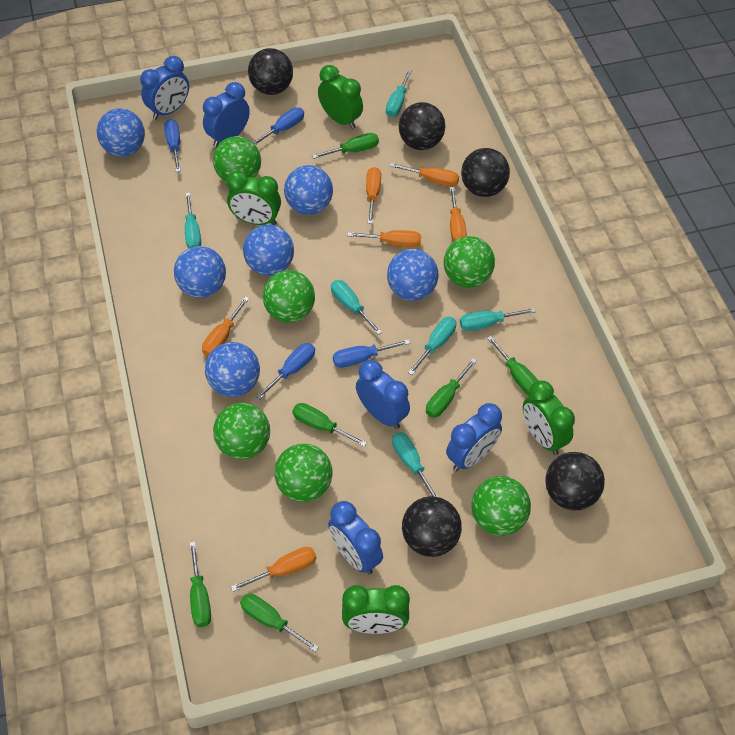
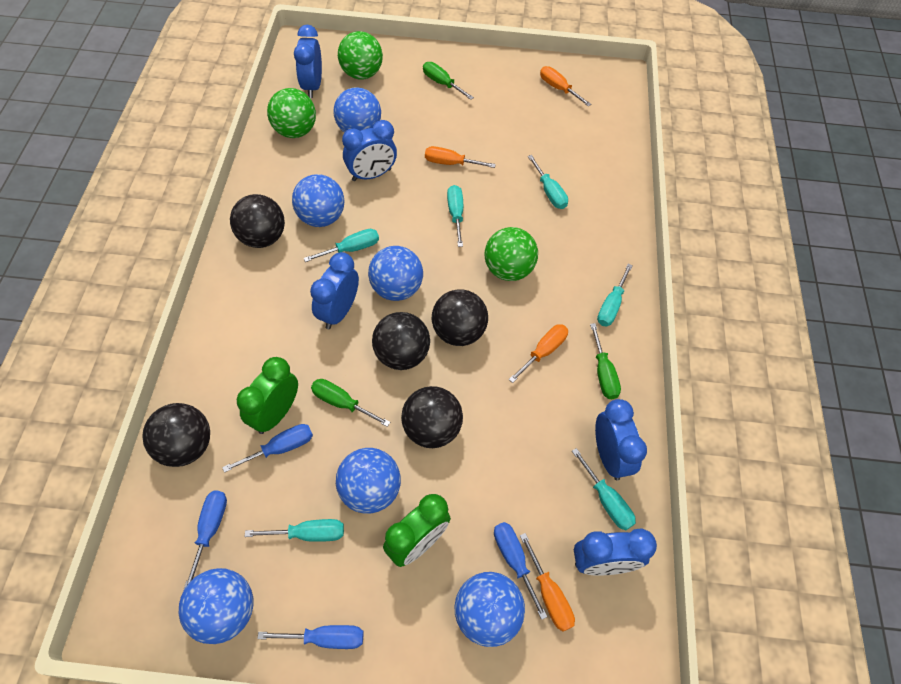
green ball: 6 -> 3
green clock: 4 -> 2
green screwdriver: 6 -> 3
orange screwdriver: 6 -> 4

